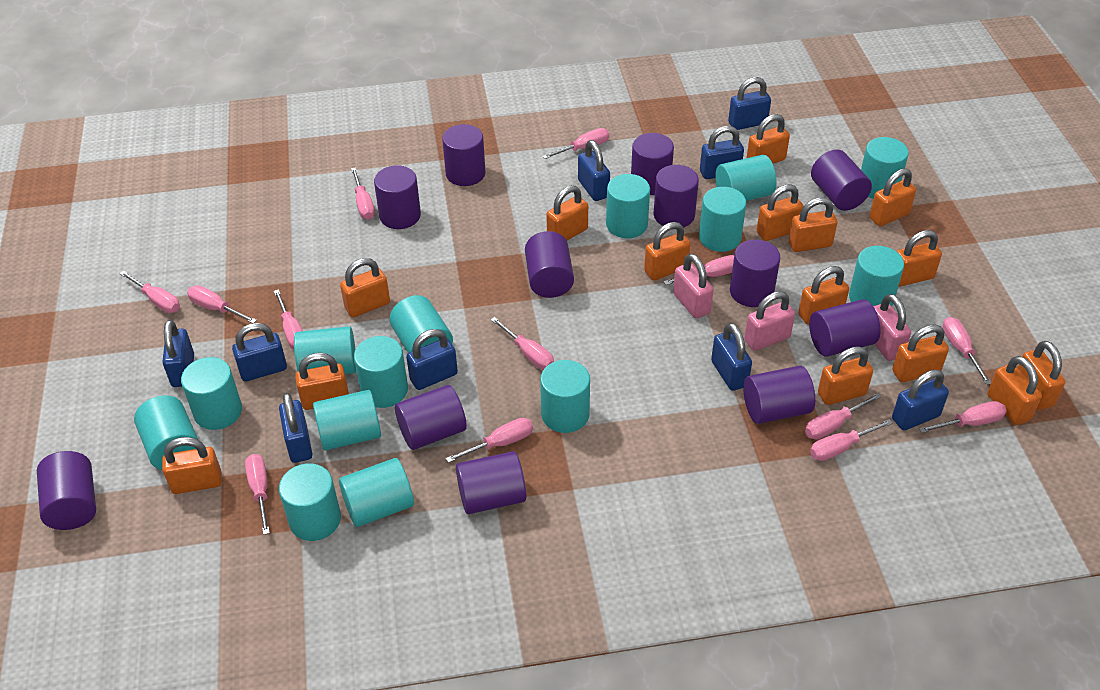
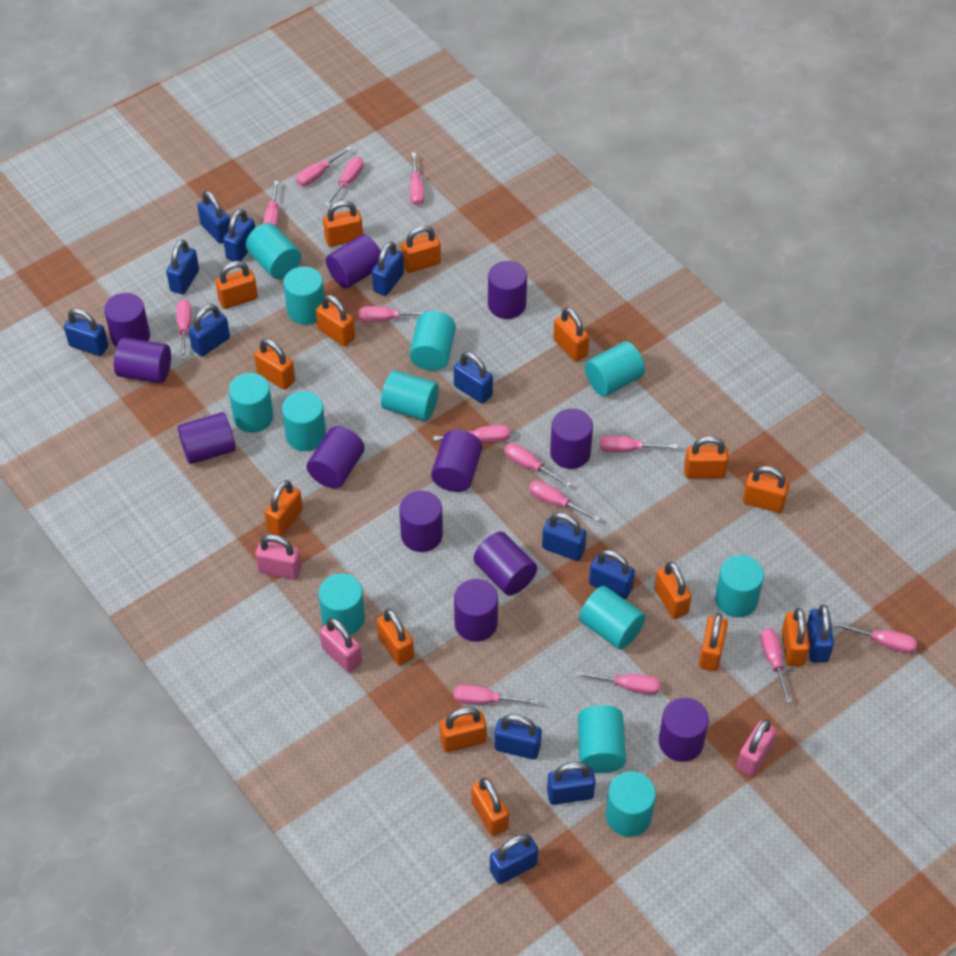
blue padlock: 9 -> 13
pink screwdriver: 13 -> 14
turquoise cylinder: 14 -> 12

